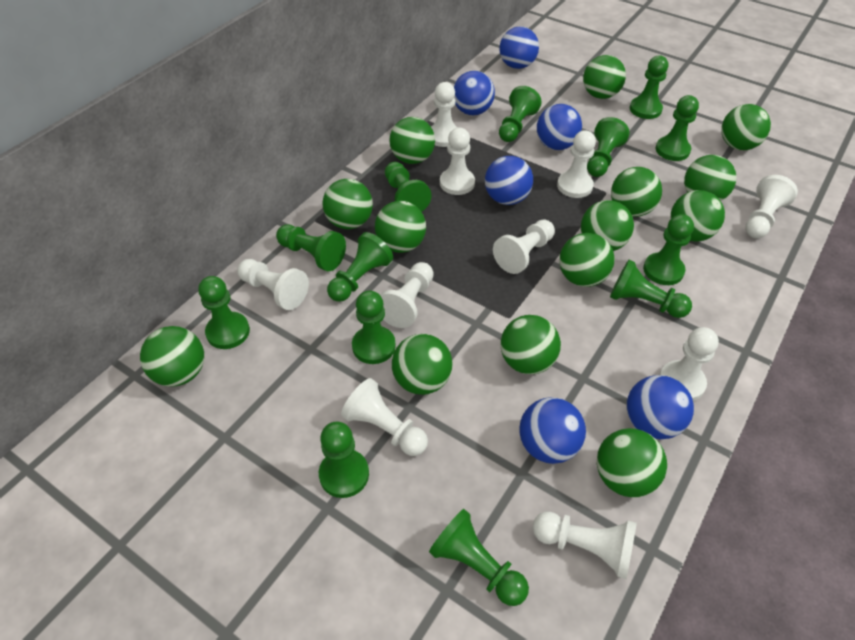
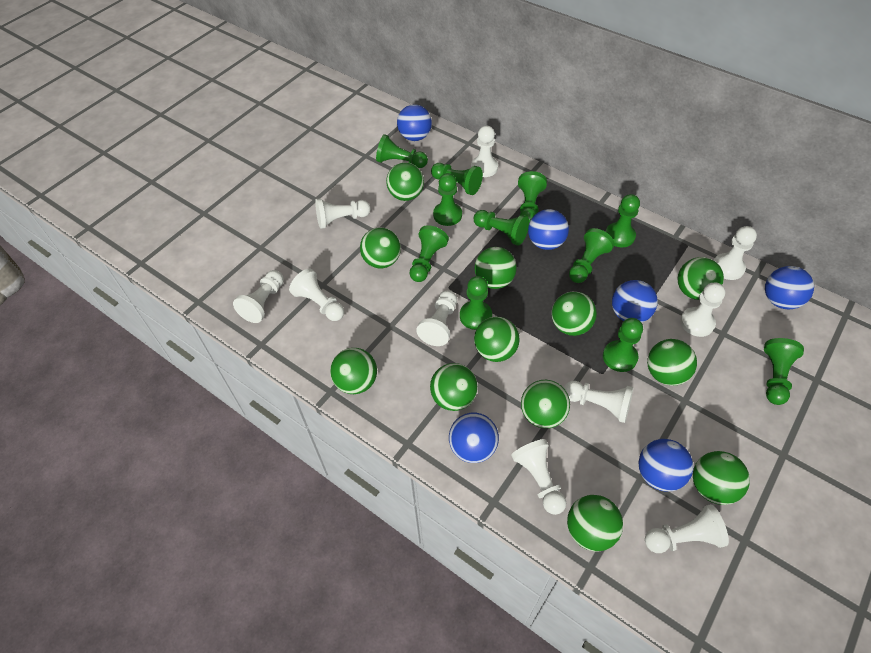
green ball: 14 -> 12
green pawn: 13 -> 11

